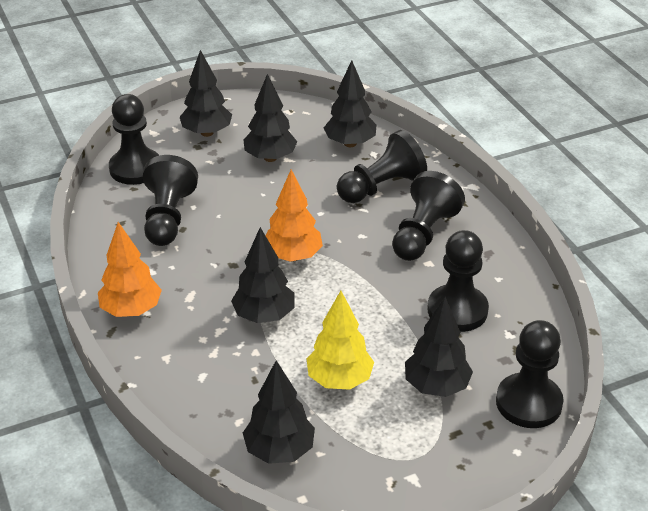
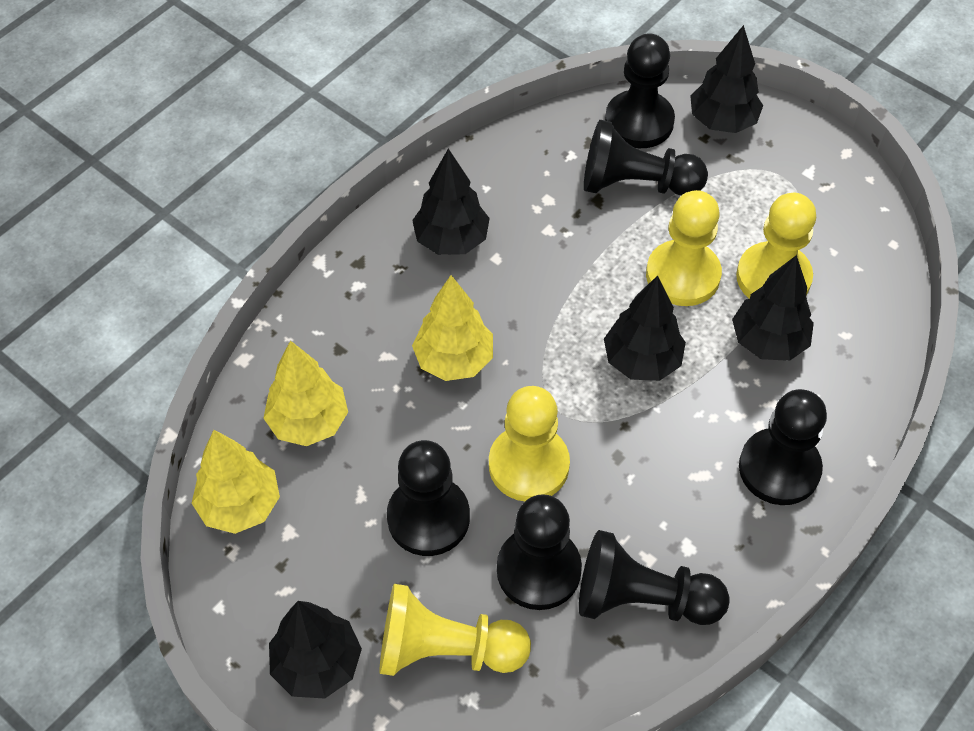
black tree: 6 -> 5
orange tree: 2 -> 0
yellow pawn: 0 -> 4
yellow tree: 1 -> 3

